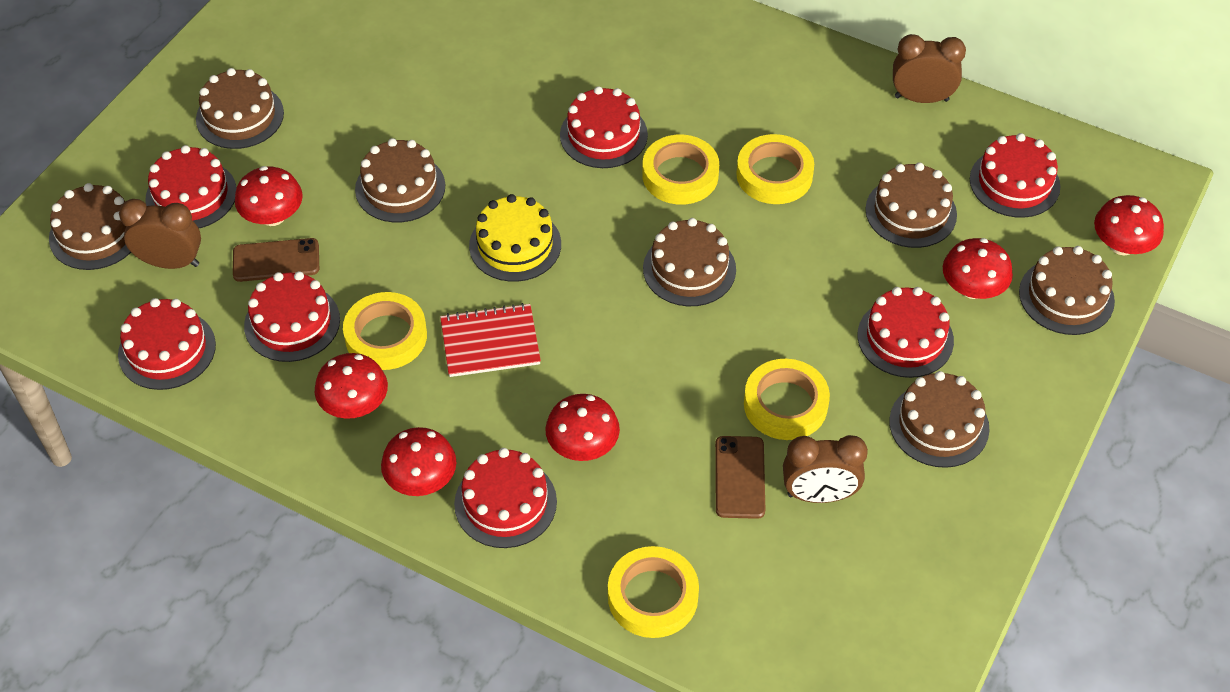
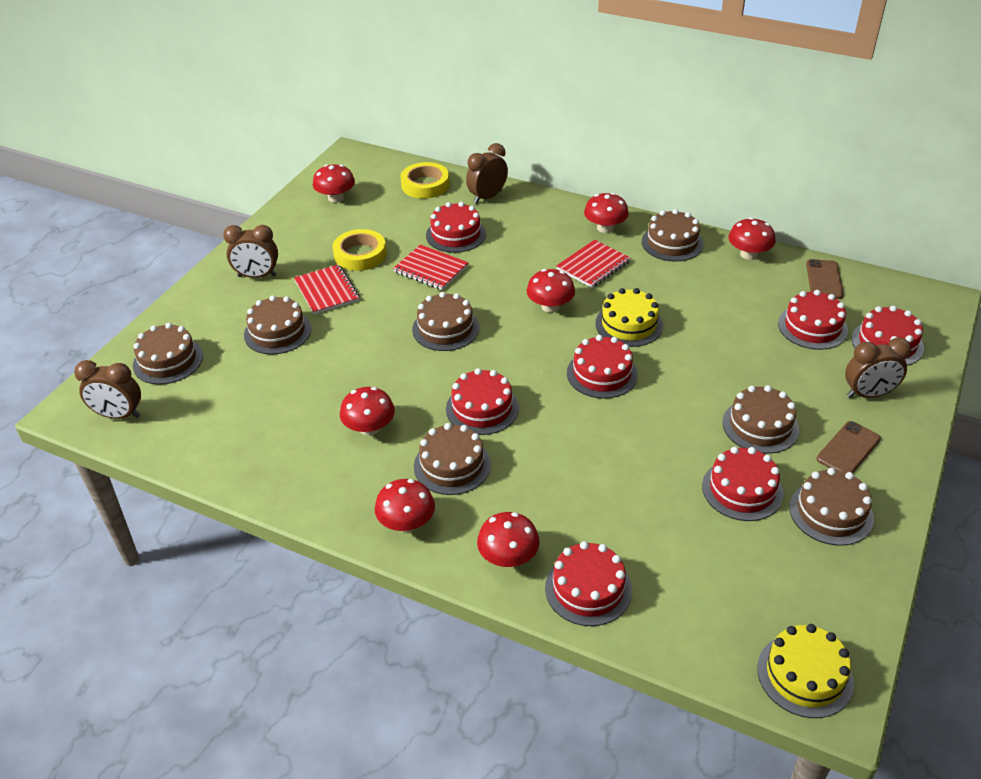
brown clock: 3 -> 4
red mushroom: 6 -> 7
red notebook: 1 -> 3
yellow cake: 1 -> 2
yellow tape: 5 -> 2

